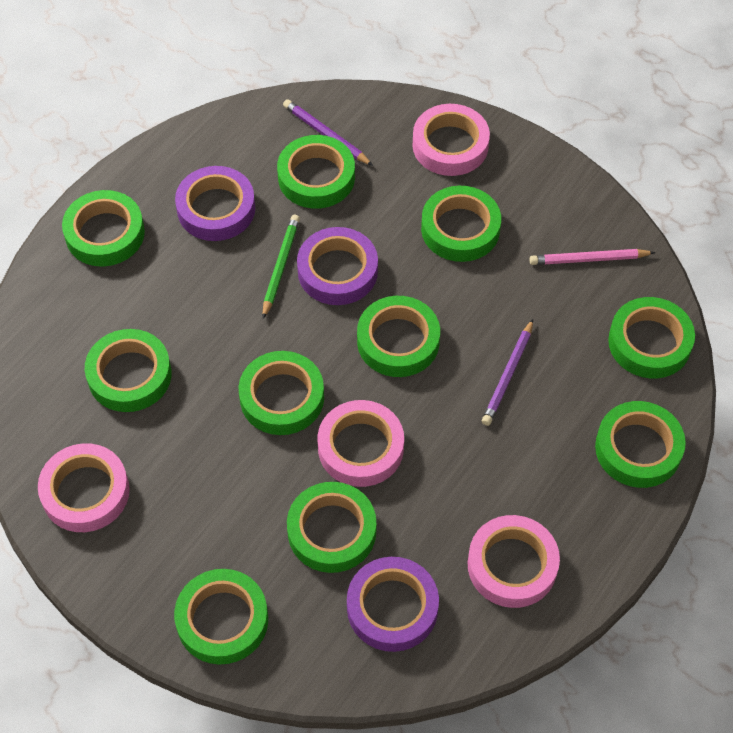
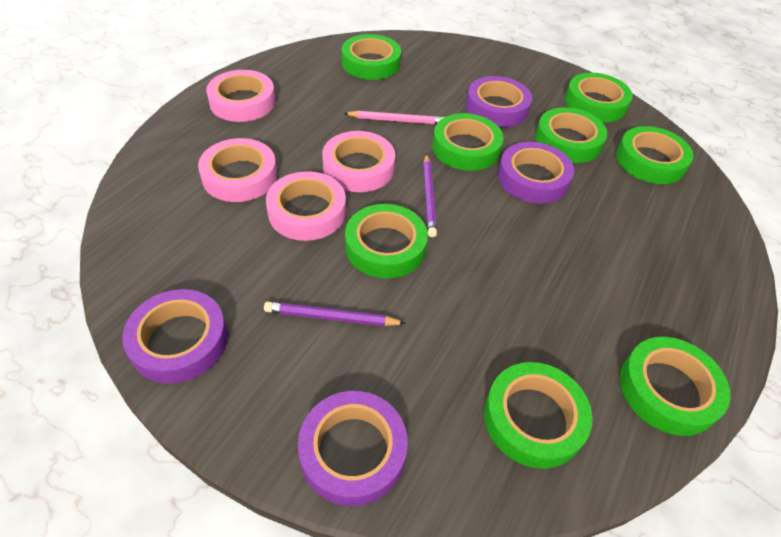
green pencil: 1 -> 0
green tape: 10 -> 8
purple tape: 3 -> 4

